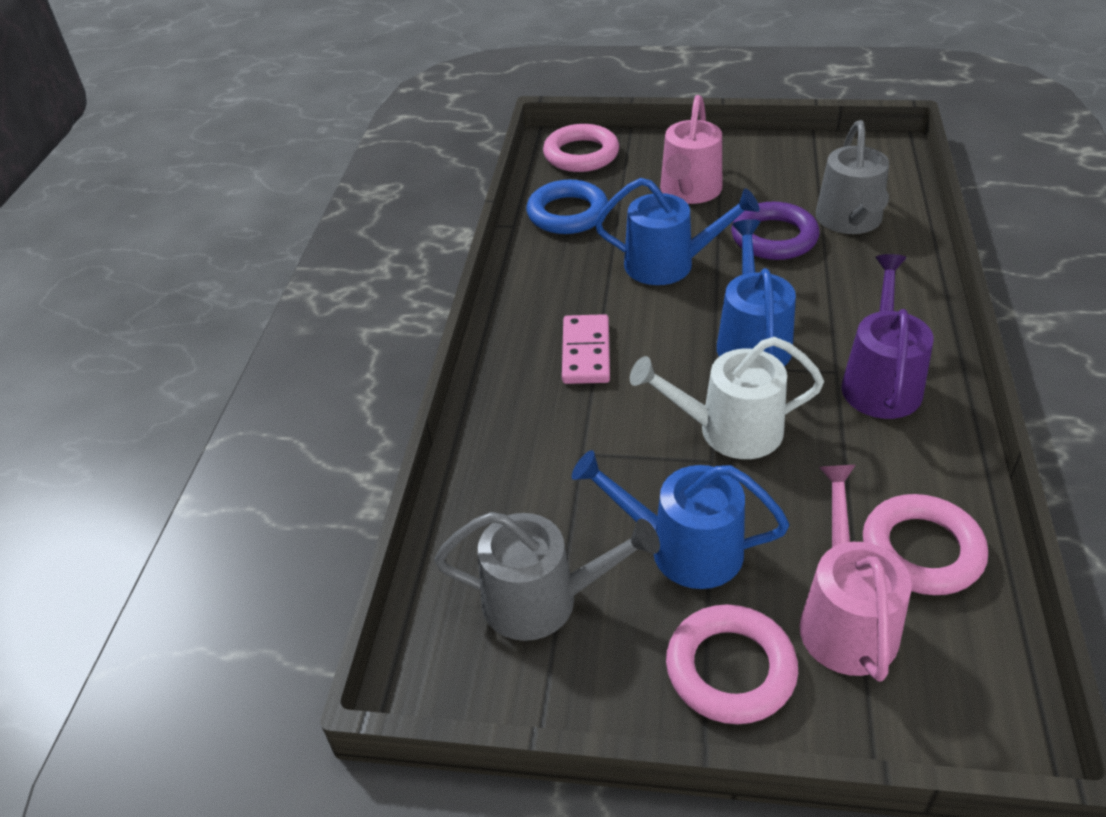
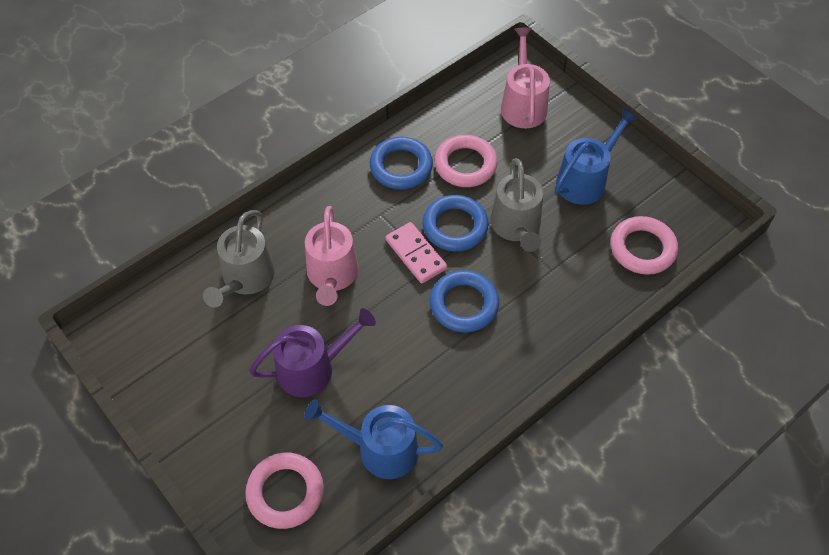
blue ring: 1 -> 3
blue watering can: 3 -> 2
purple ring: 1 -> 0
white watering can: 1 -> 0

